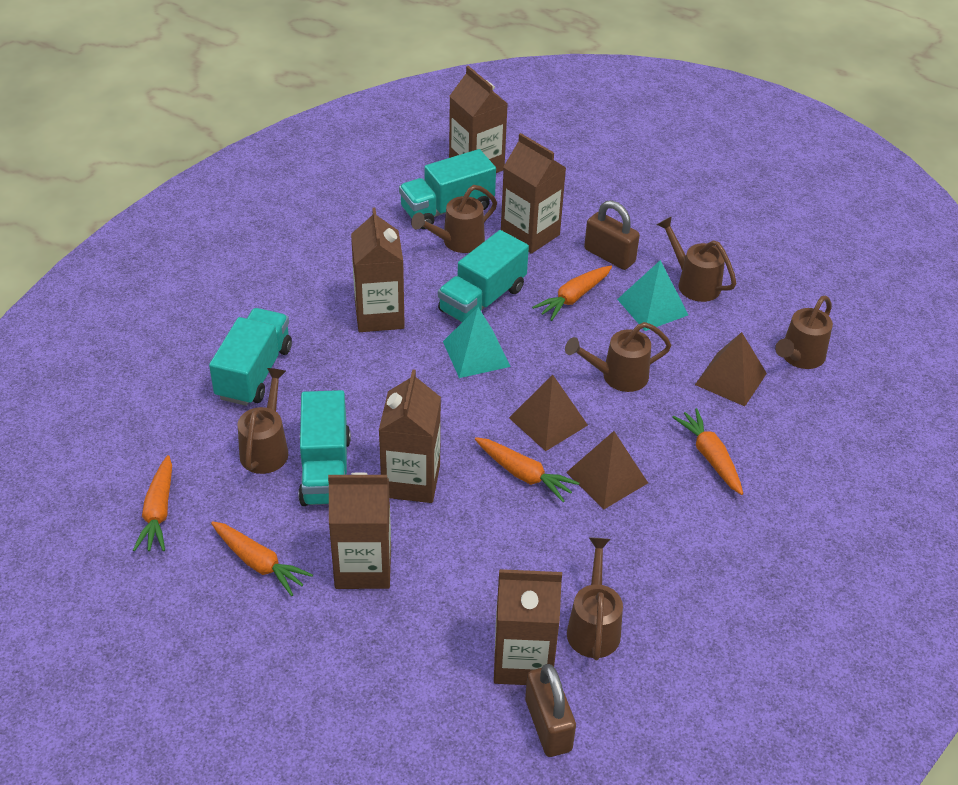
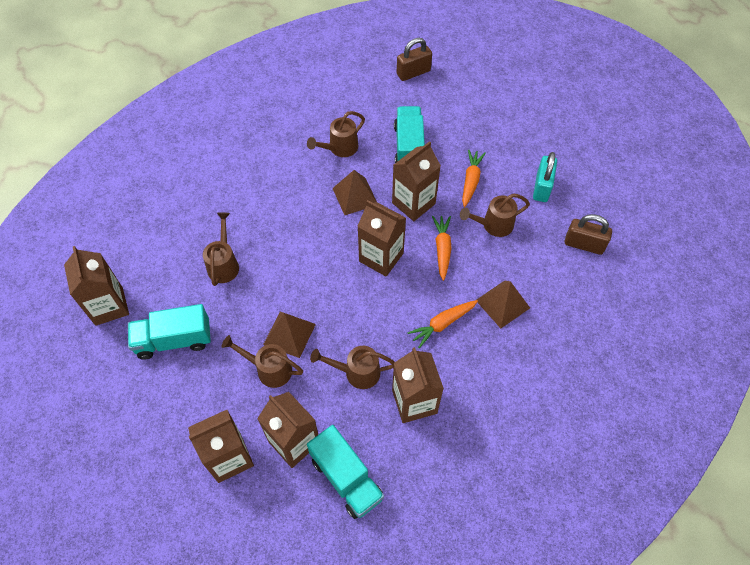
brown watering can: 6 -> 5
orange carrot: 5 -> 3
turquoise padlock: 0 -> 1
turquoise pyramid: 2 -> 0
turquoise truck: 4 -> 3

